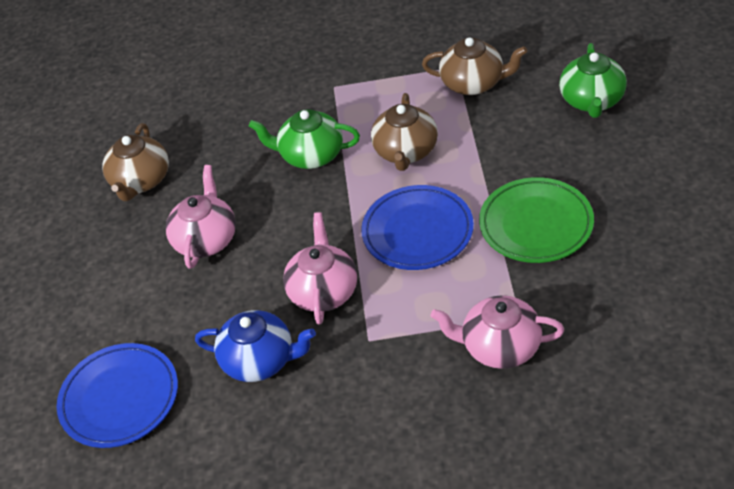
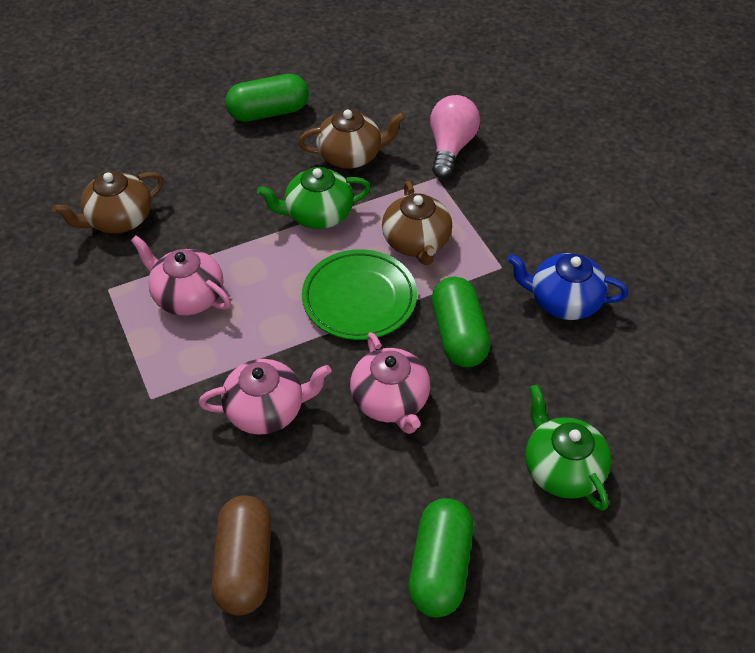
blue plate: 2 -> 0
brown capsule: 0 -> 1
green capsule: 0 -> 3
pink light bulb: 0 -> 1

